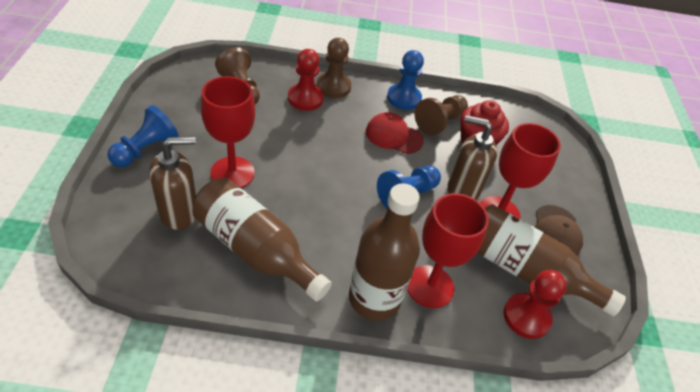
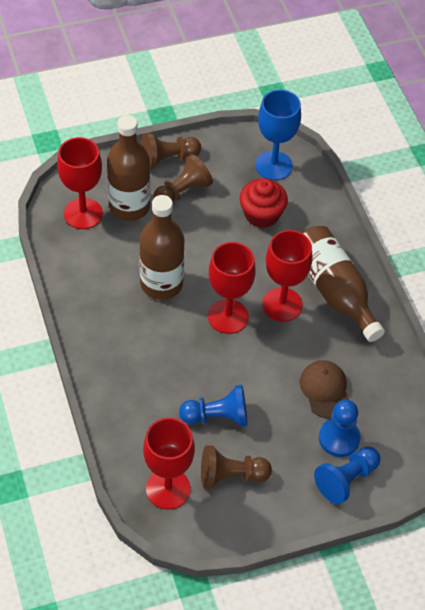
blue goblet: 0 -> 1
brown soap dispenser: 2 -> 0
red cap: 1 -> 0
red goblet: 3 -> 4
red pawn: 2 -> 0

